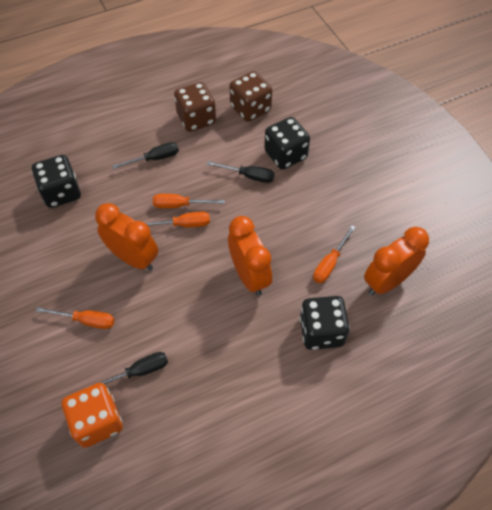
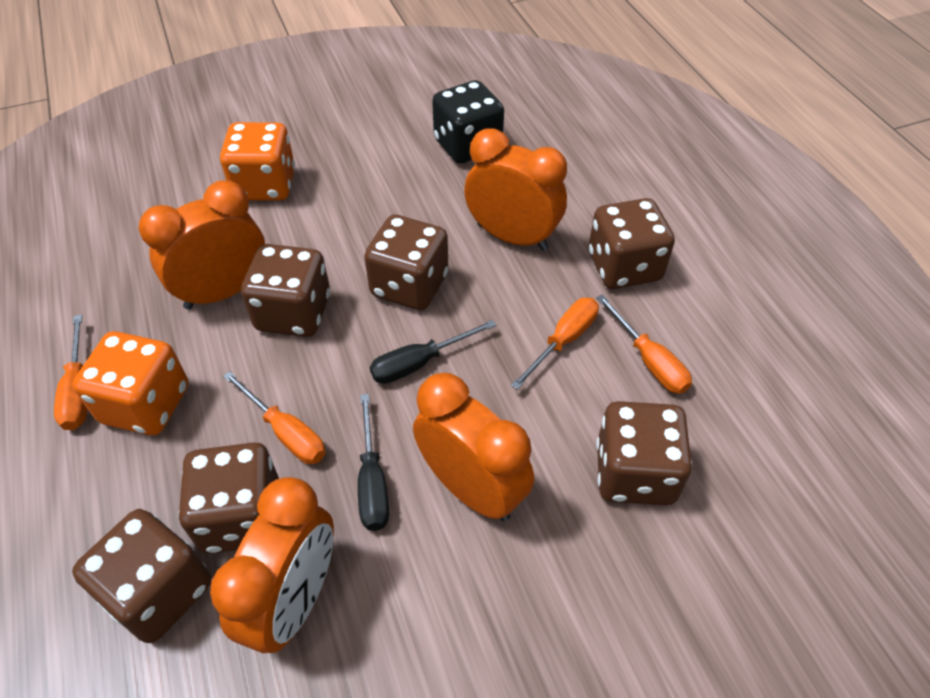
black dice: 3 -> 1
black screwdriver: 3 -> 2
brown dice: 2 -> 6
orange clock: 3 -> 4
orange dice: 1 -> 2

